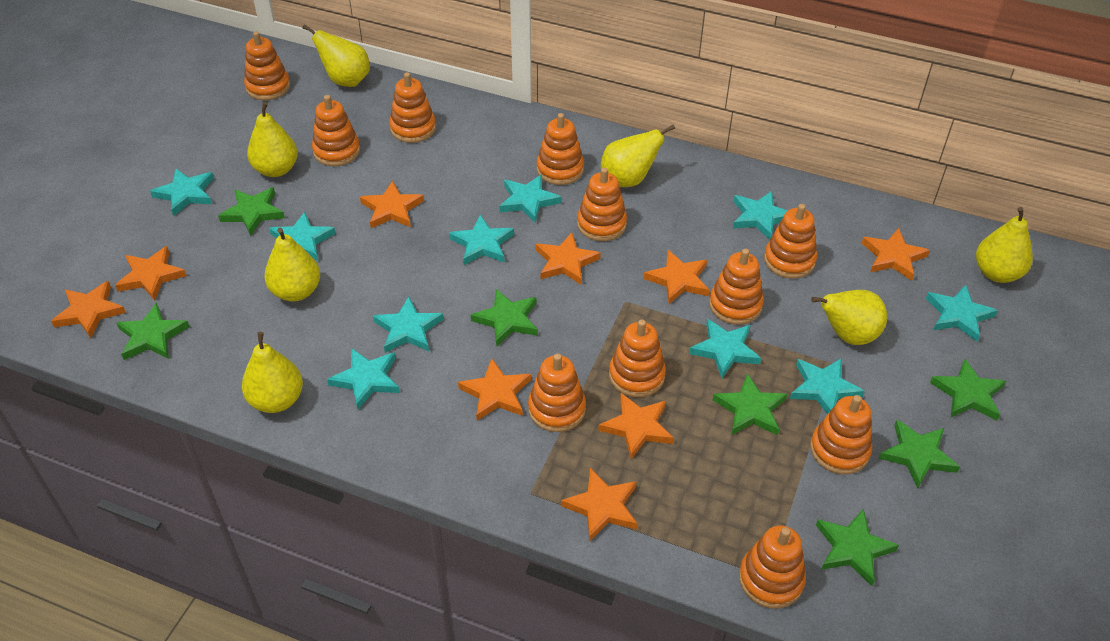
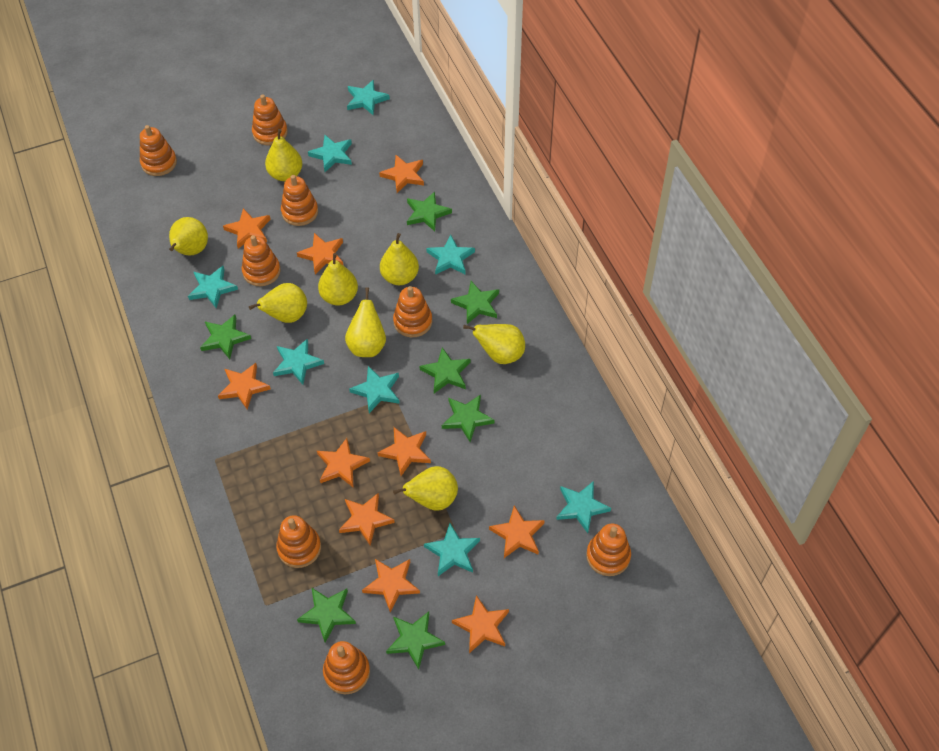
orange stacking toy: 11 -> 8
orange star: 9 -> 10
turquoise star: 10 -> 8
yellow pear: 7 -> 8

